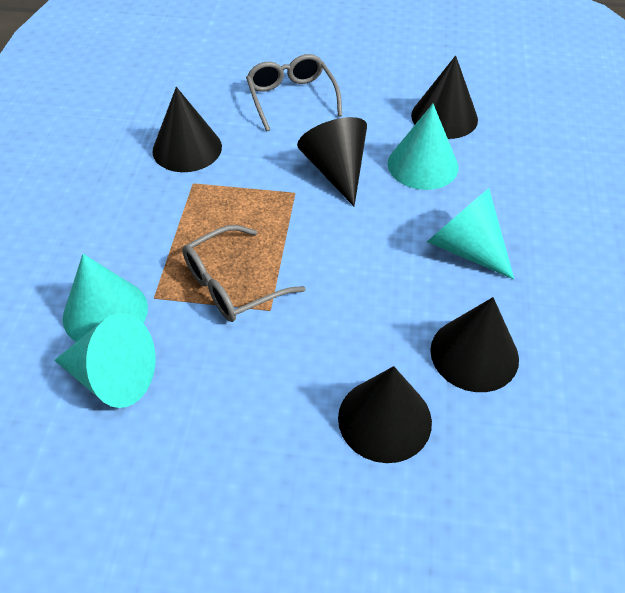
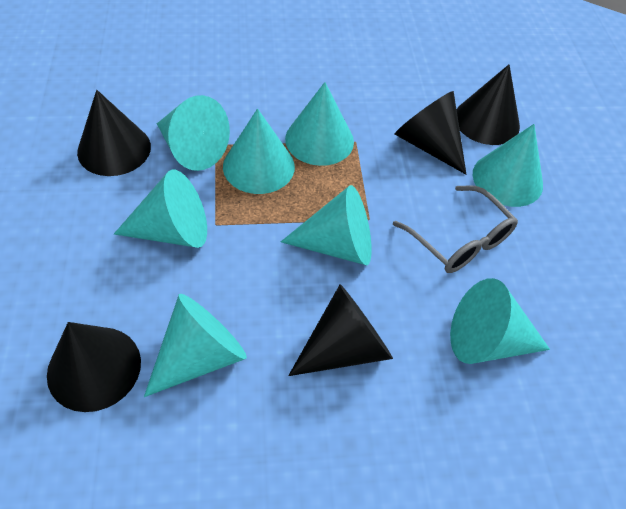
grey glasses: 2 -> 1
turquoise cone: 4 -> 8

